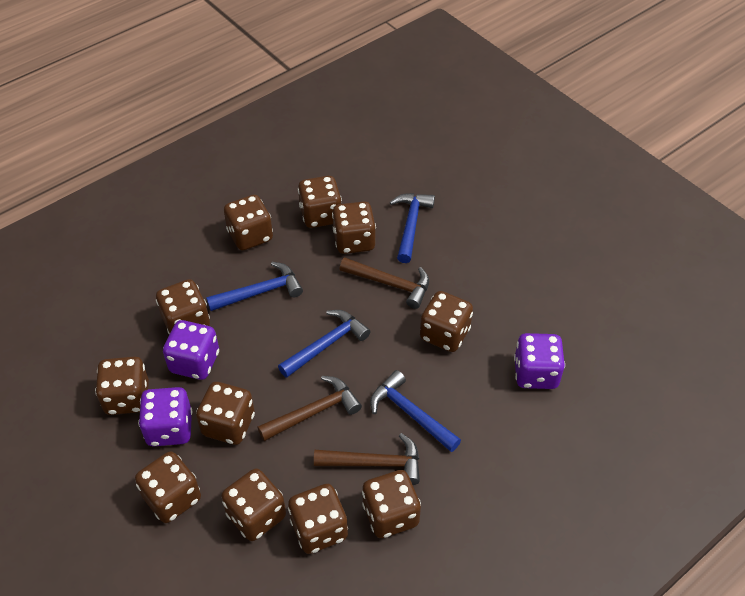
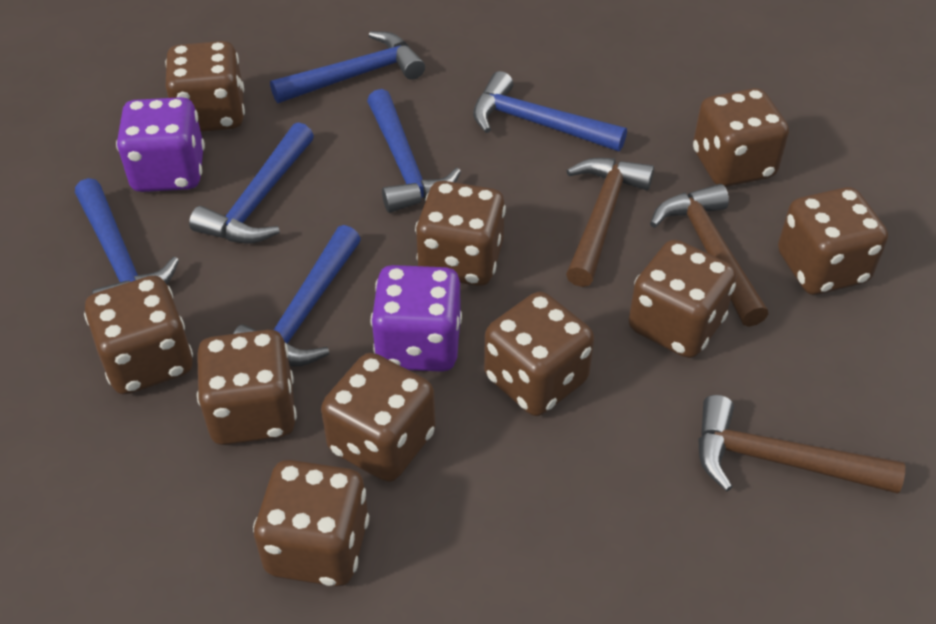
blue hammer: 4 -> 6
brown dice: 11 -> 10
purple dice: 3 -> 2

